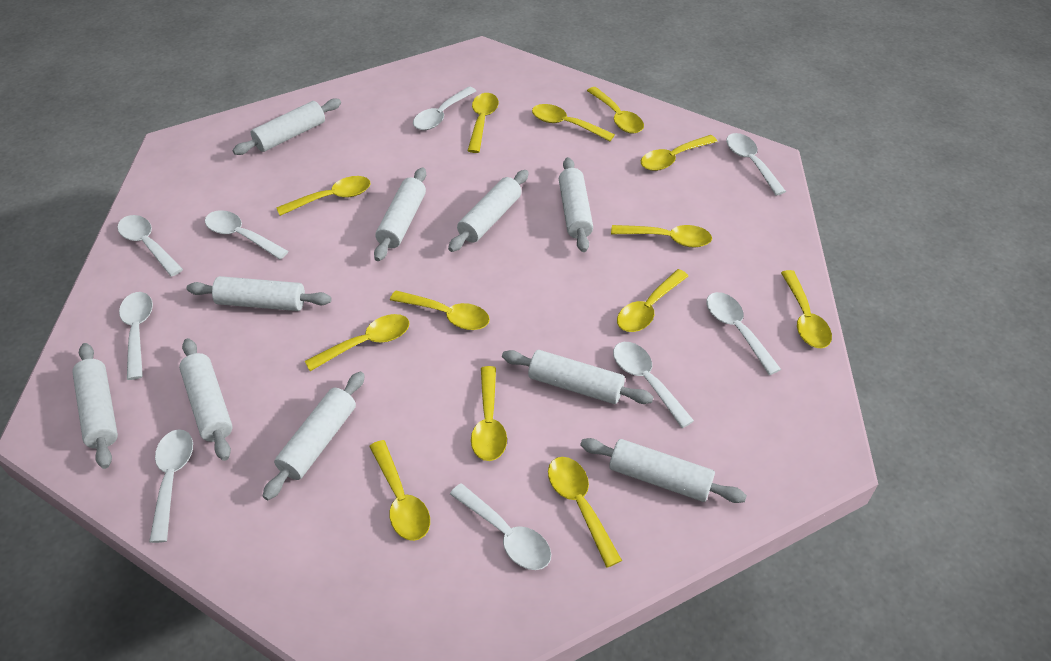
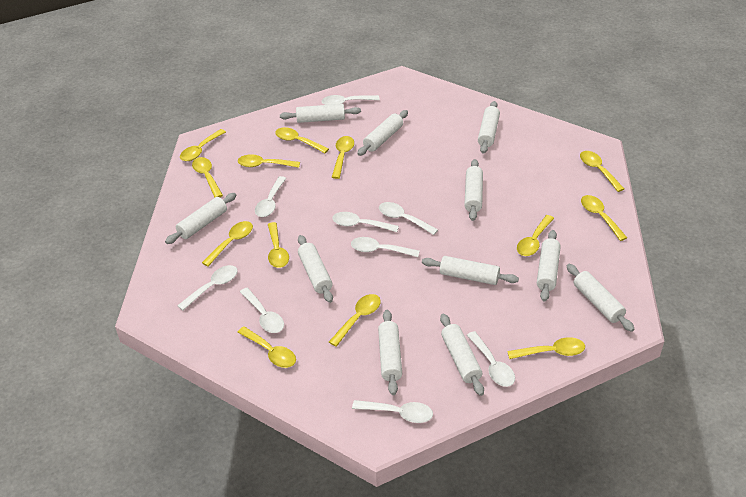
white rolling pin: 10 -> 11

